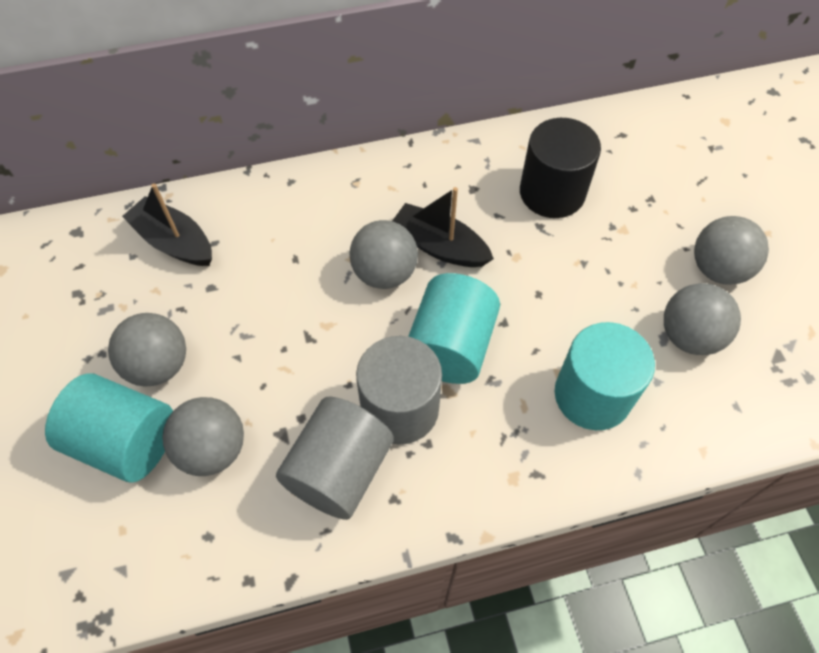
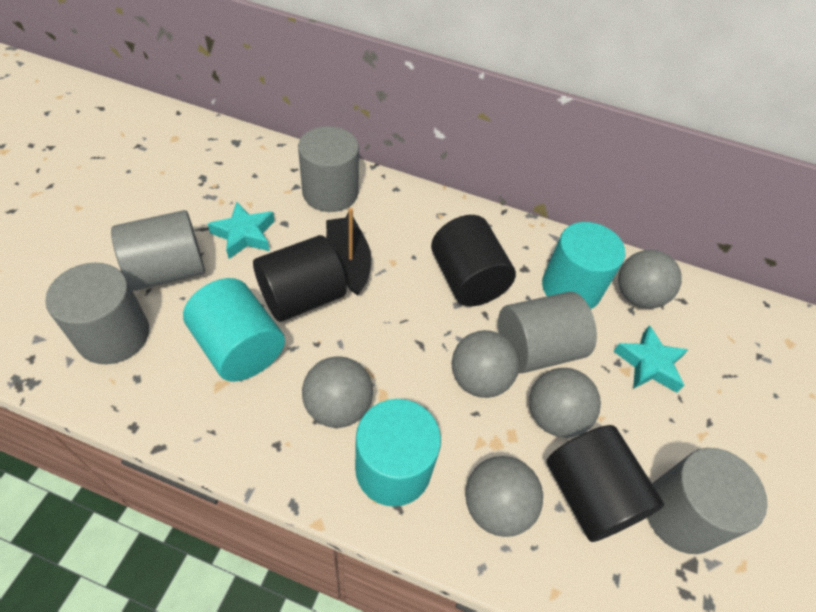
black boat: 2 -> 1
black cylinder: 1 -> 3
grey cylinder: 2 -> 5
turquoise star: 0 -> 2

